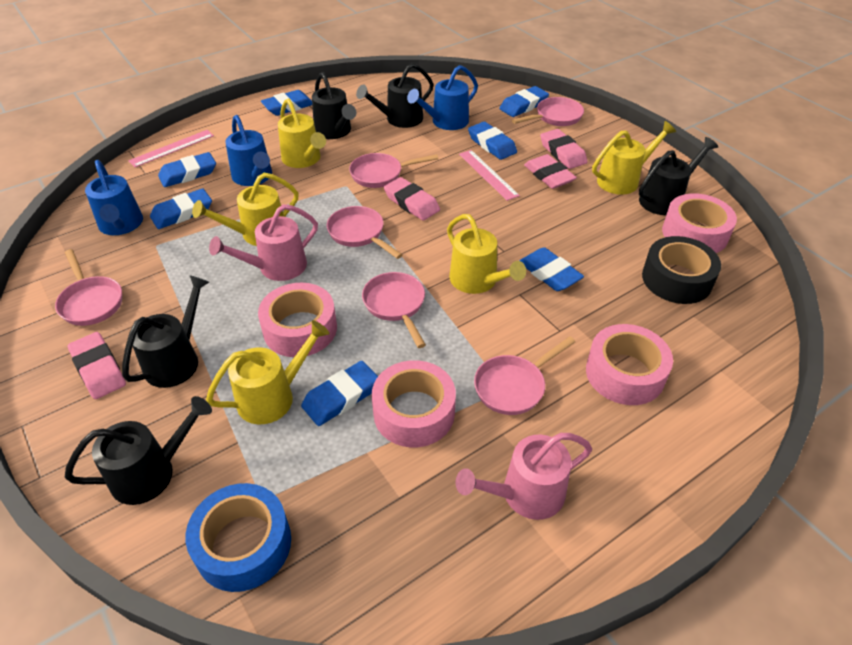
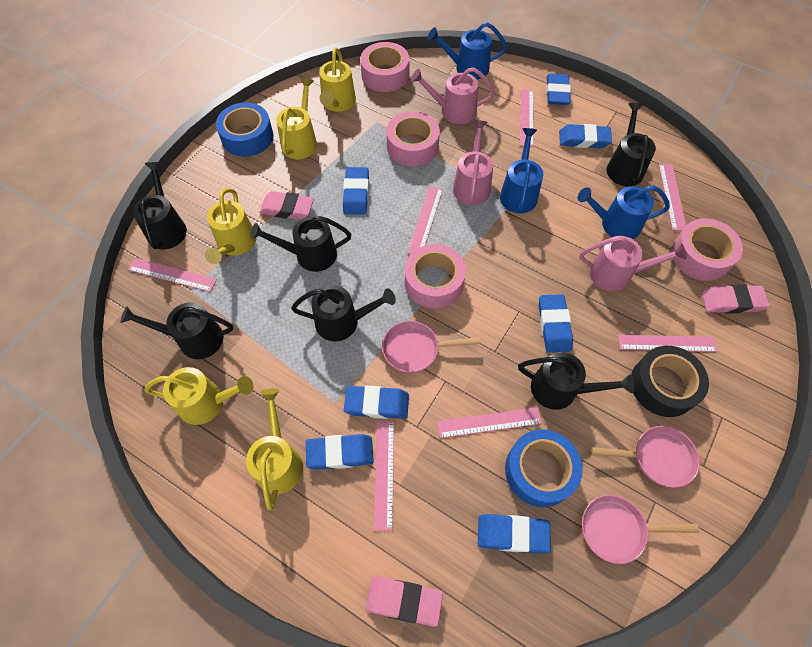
black watering can: 5 -> 6
blue tape: 1 -> 2
pink eraser: 4 -> 3
pink pan: 6 -> 3
pink ruler: 2 -> 7
pink watering can: 2 -> 3

